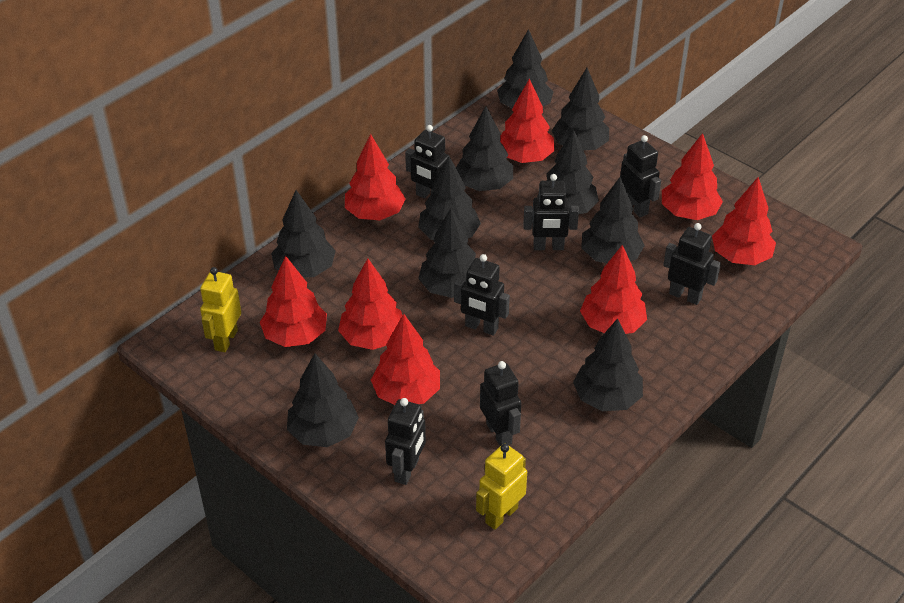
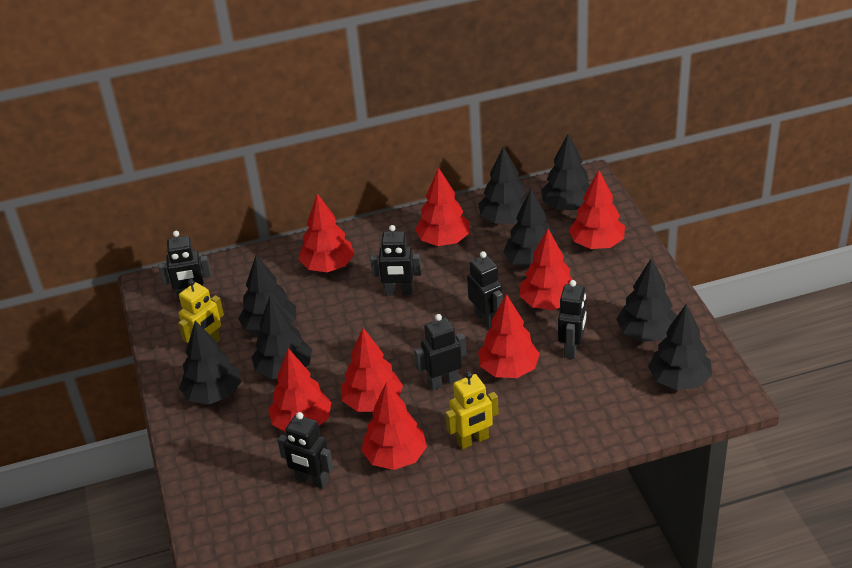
black robot: 7 -> 6
black tree: 10 -> 8

